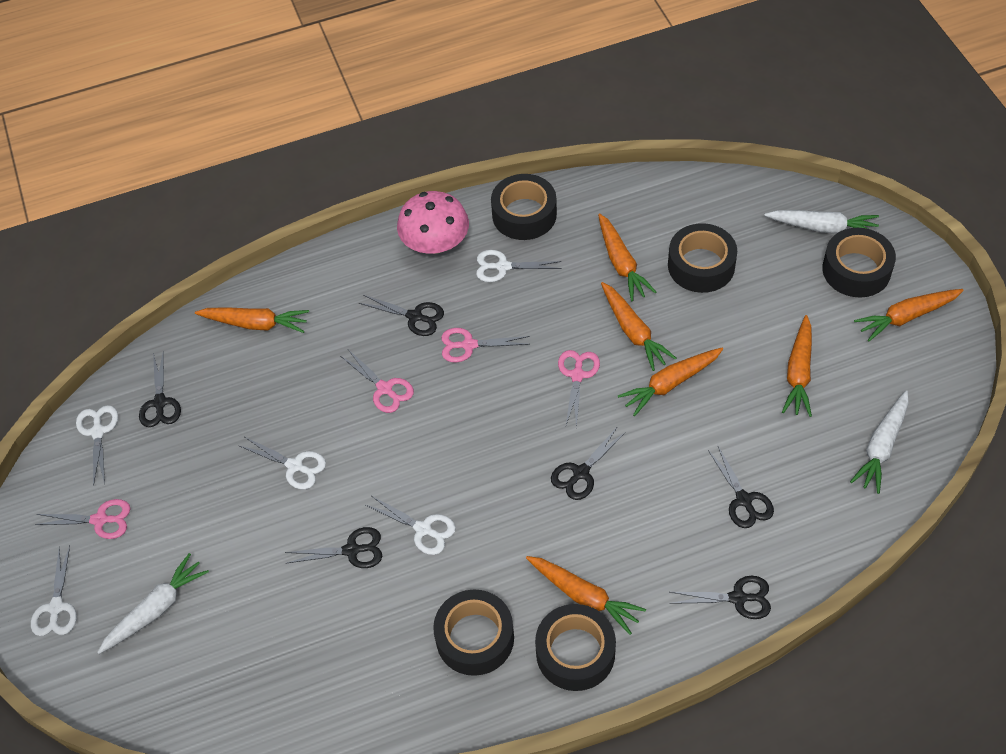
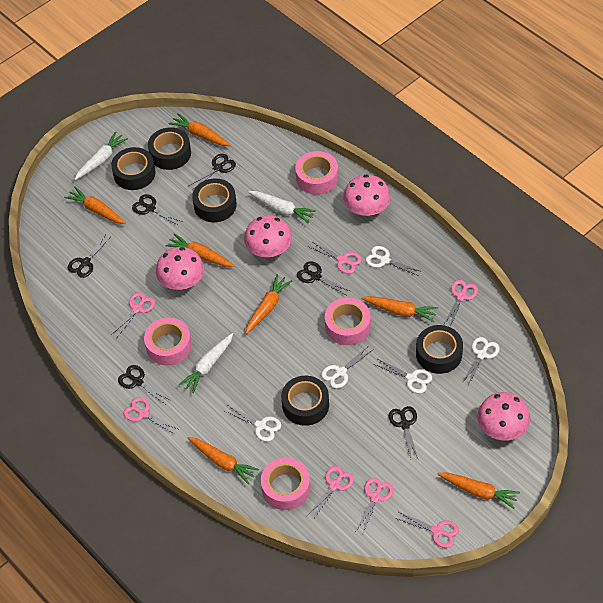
pink mushroom: 1 -> 4
pink scissors: 4 -> 7
pink tape: 0 -> 4

